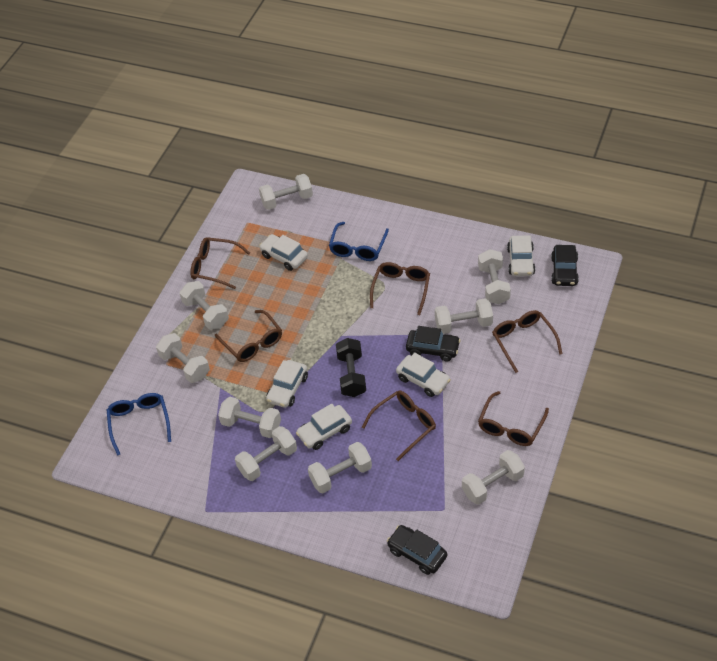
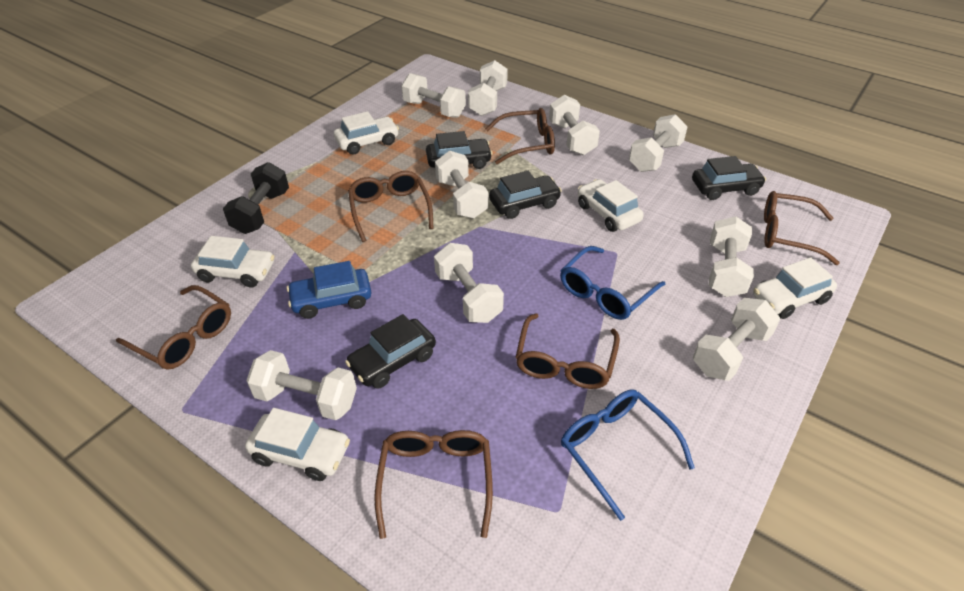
black car: 3 -> 4
blue car: 0 -> 1

